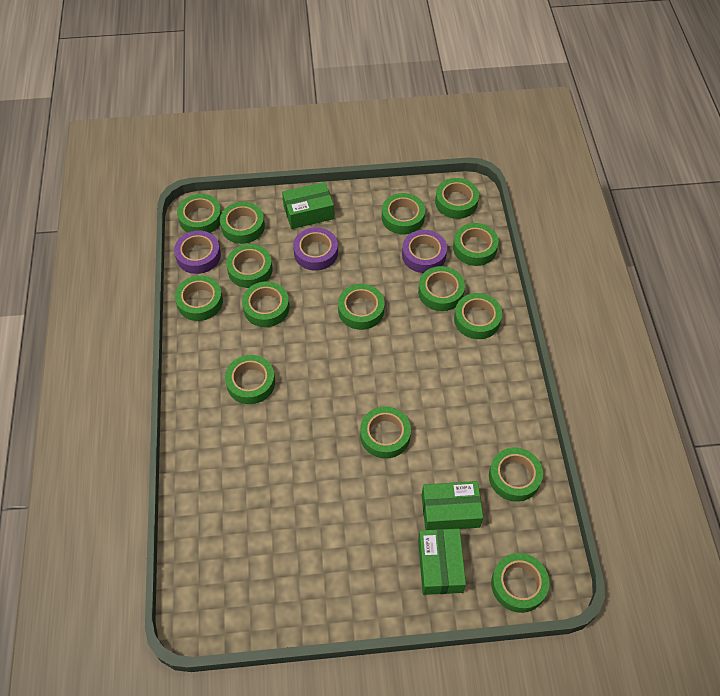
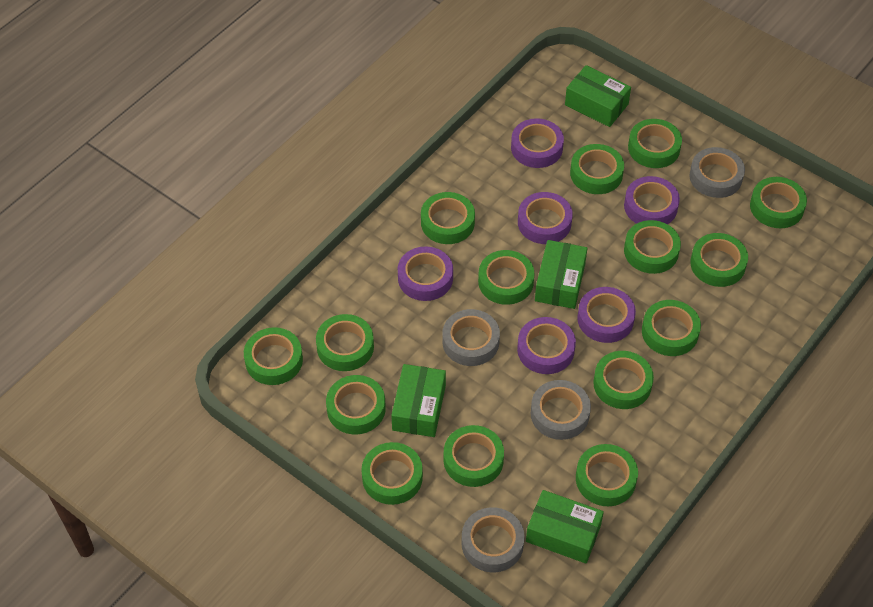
green box: 3 -> 4
grey tape: 0 -> 4
purple tape: 3 -> 6

